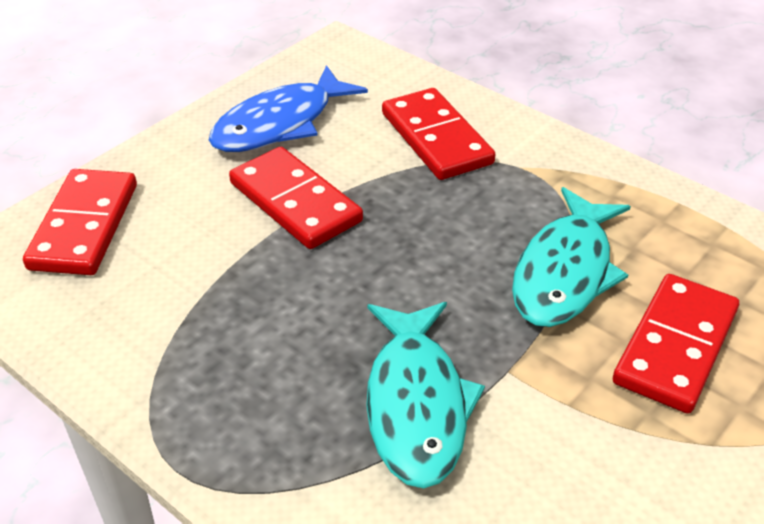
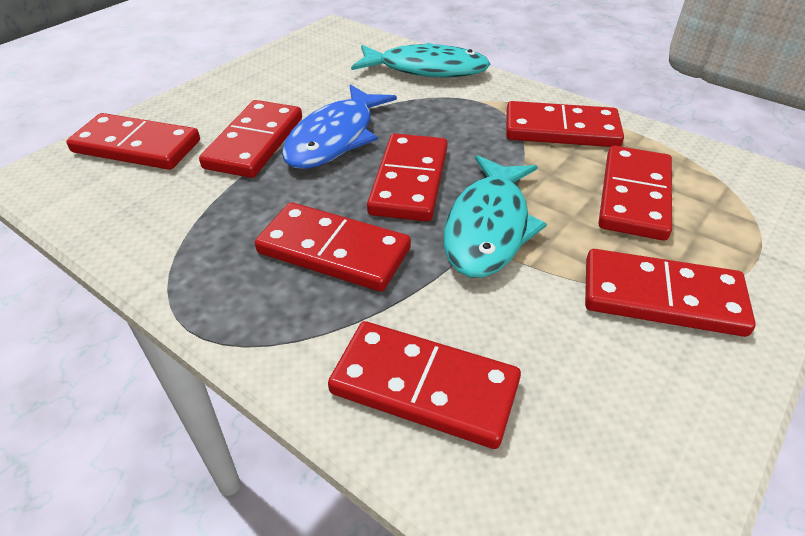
red domino: 4 -> 8

